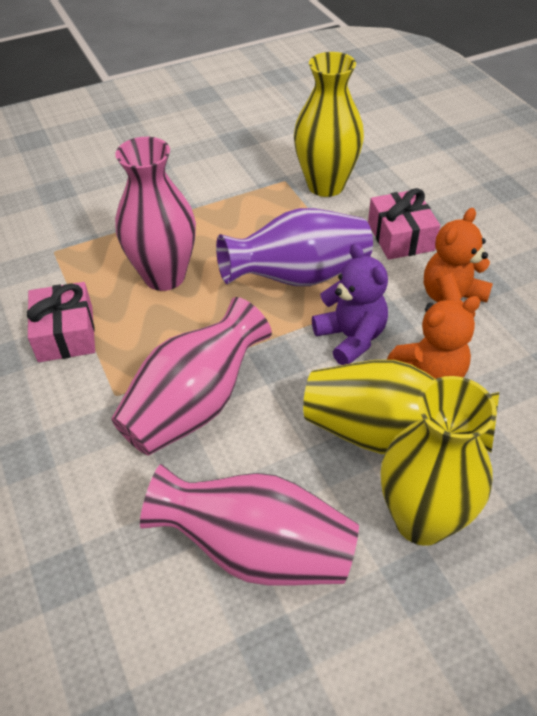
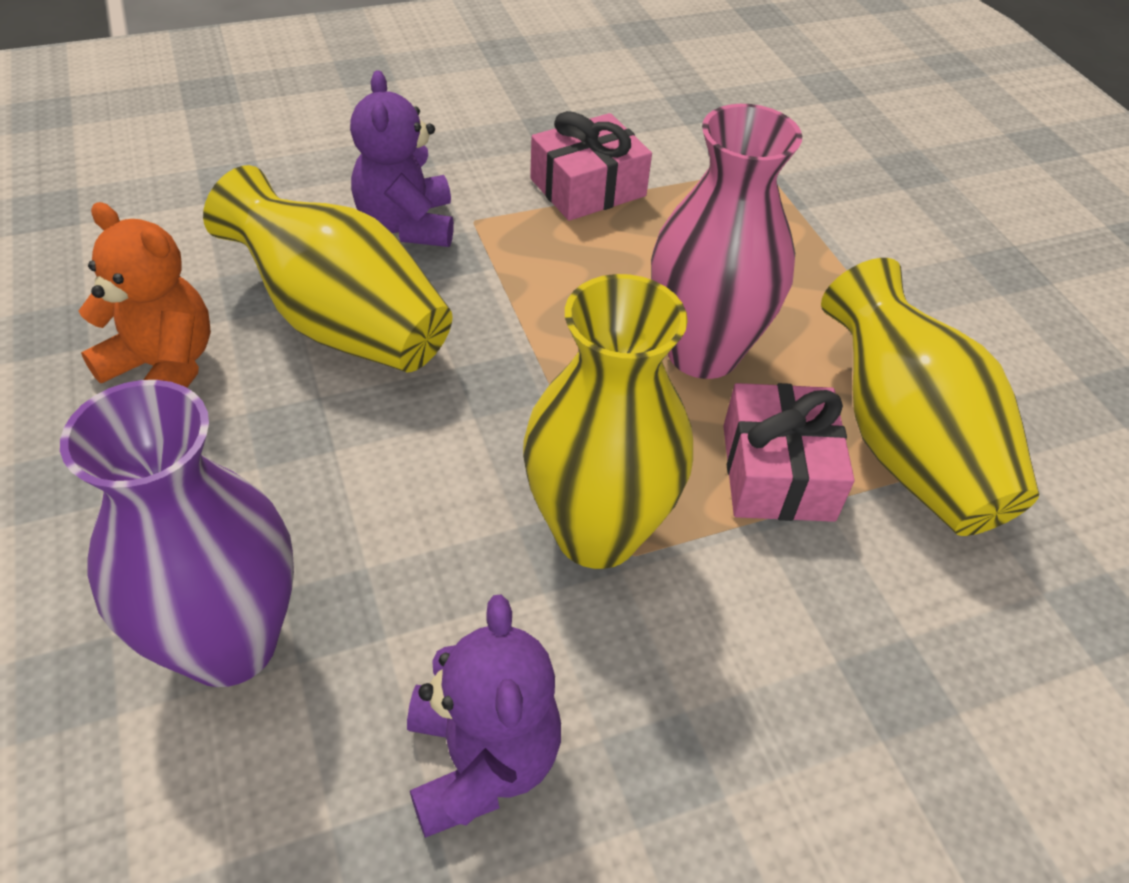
orange teddy bear: 2 -> 1
pink vase: 3 -> 1
purple teddy bear: 1 -> 2

